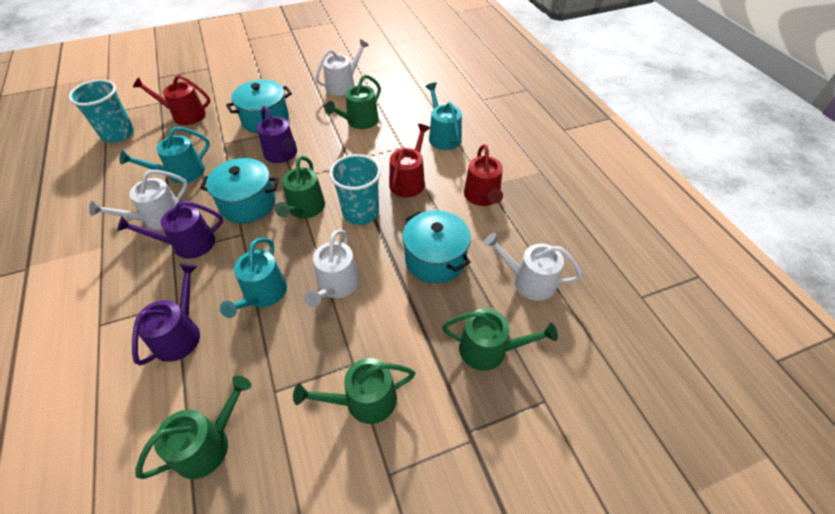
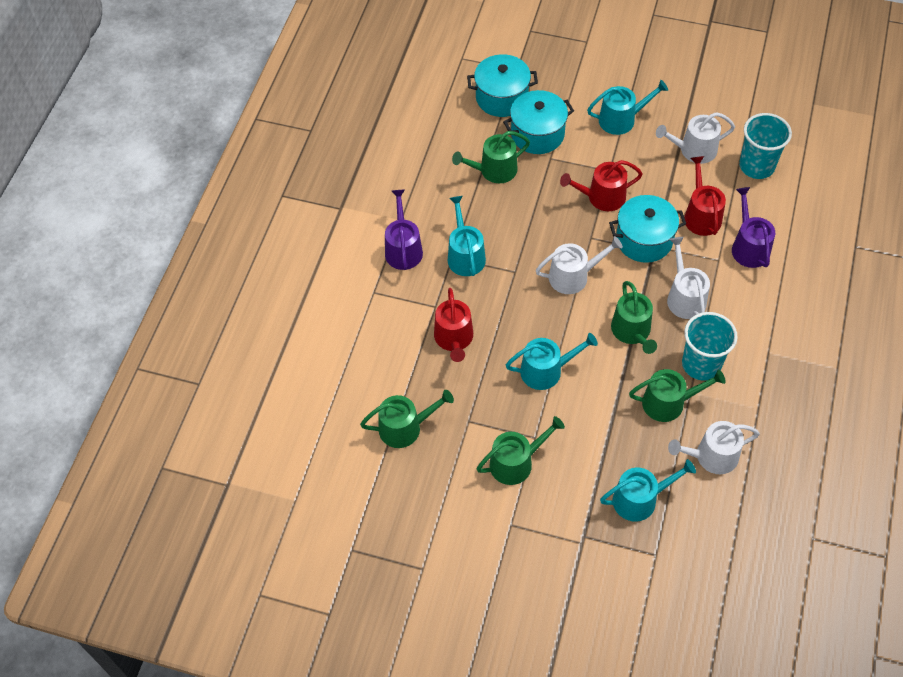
purple watering can: 3 -> 2
turquoise watering can: 3 -> 4

